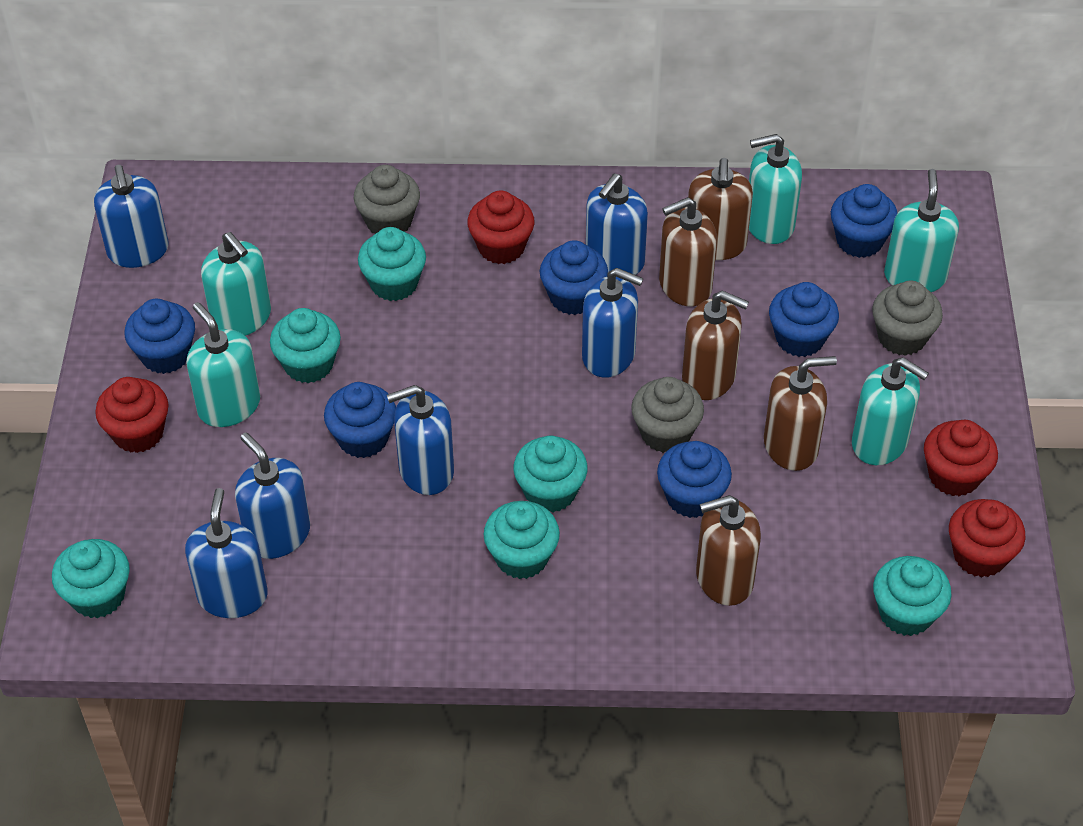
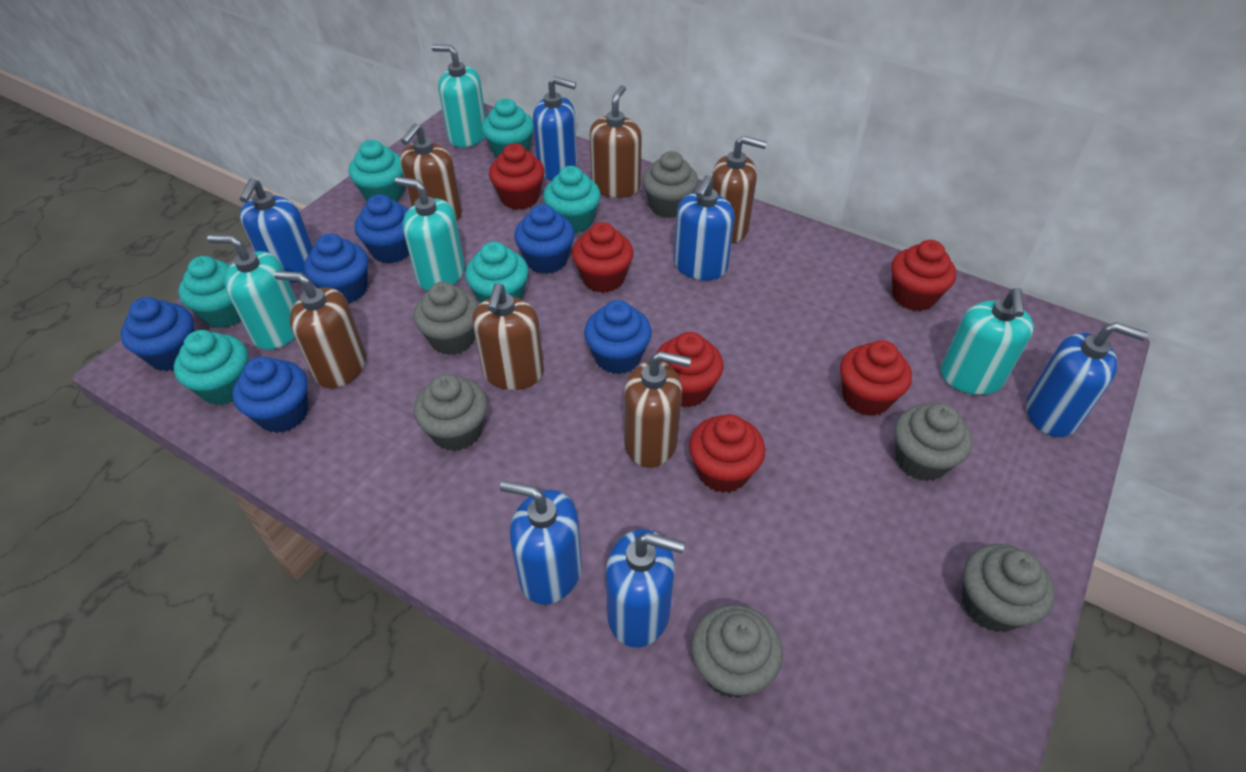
brown soap dispenser: 5 -> 6
grey cupcake: 3 -> 6
red cupcake: 4 -> 6
turquoise soap dispenser: 5 -> 4

